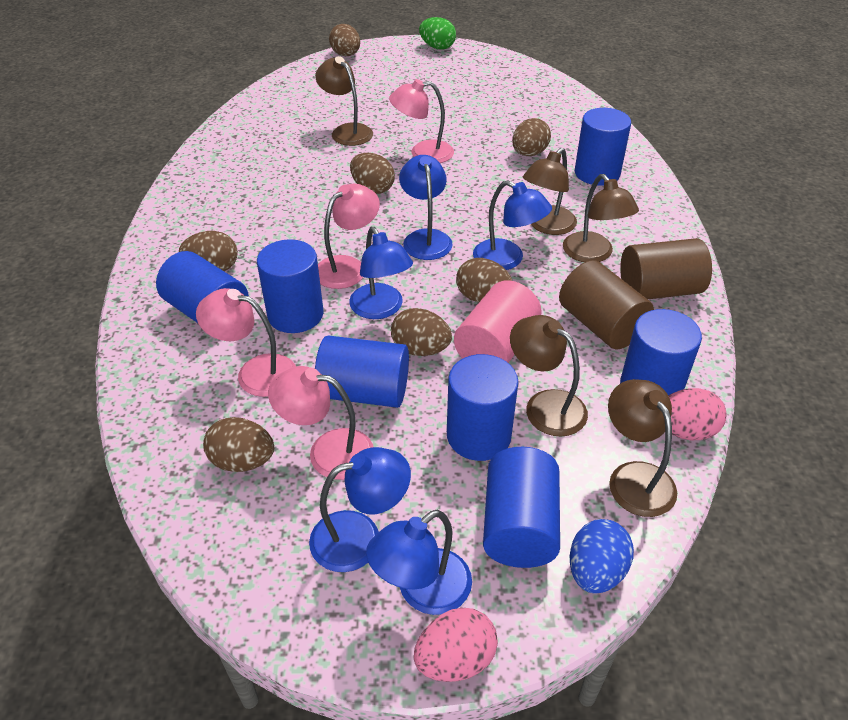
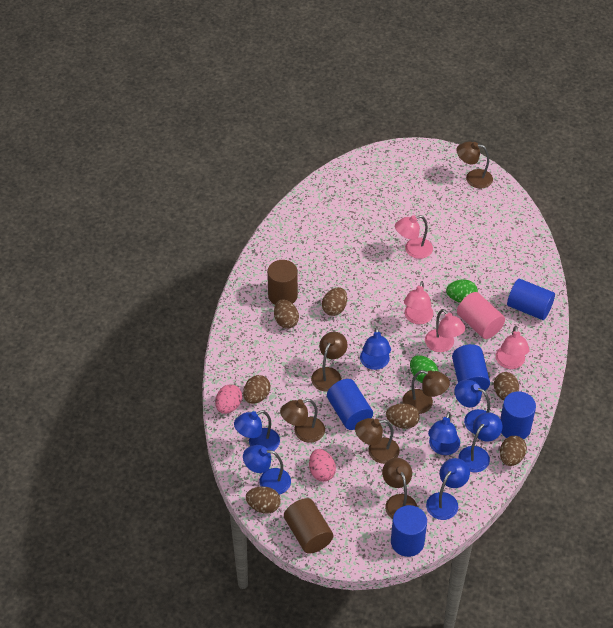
blue cylinder: 7 -> 5
blue egg: 1 -> 0
blue lamp: 5 -> 7
brown lamp: 5 -> 6
green egg: 1 -> 2

